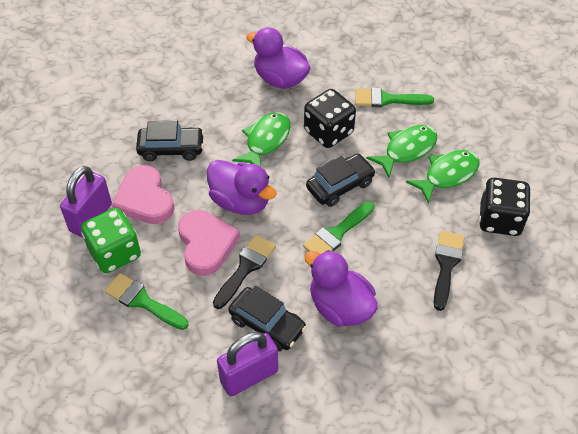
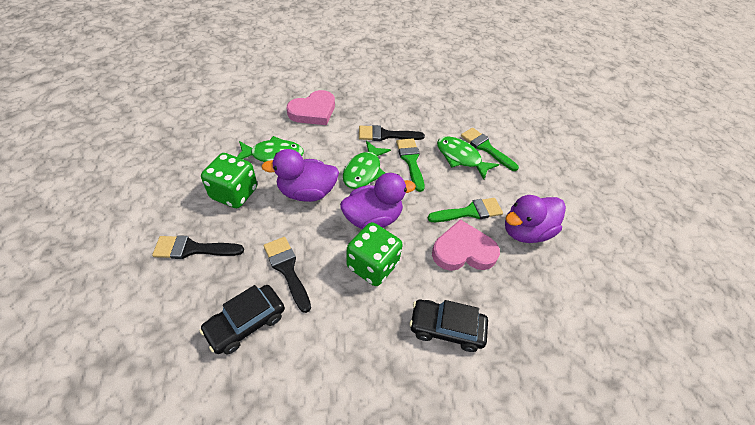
black brush: 2 -> 3
black car: 3 -> 2
black dice: 2 -> 0
green dice: 1 -> 2
purple padlock: 2 -> 0

